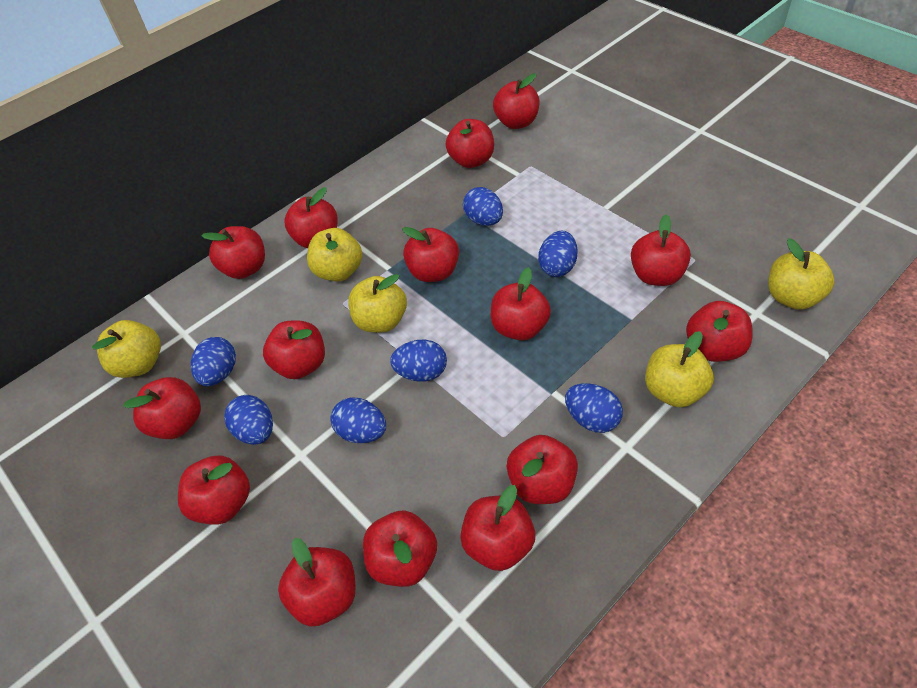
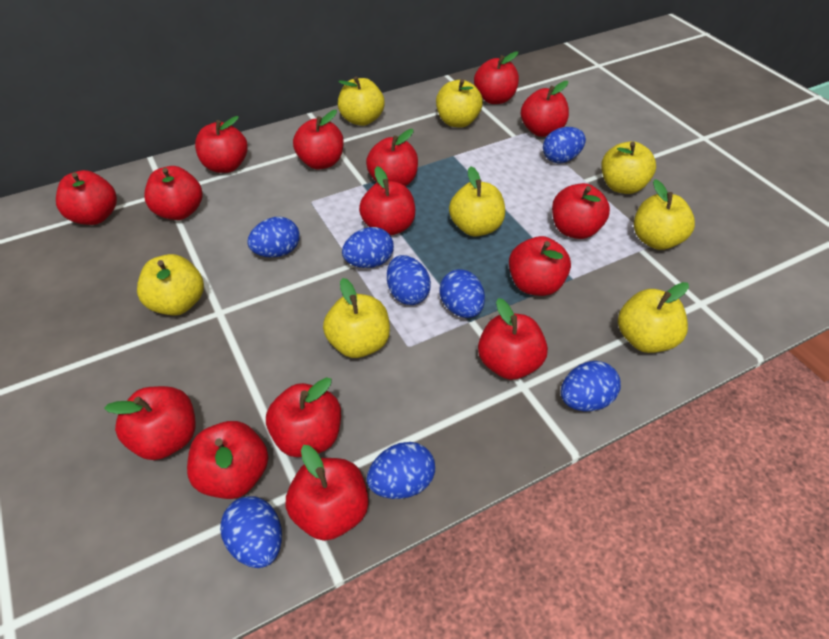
blue egg: 7 -> 8
yellow apple: 5 -> 8

